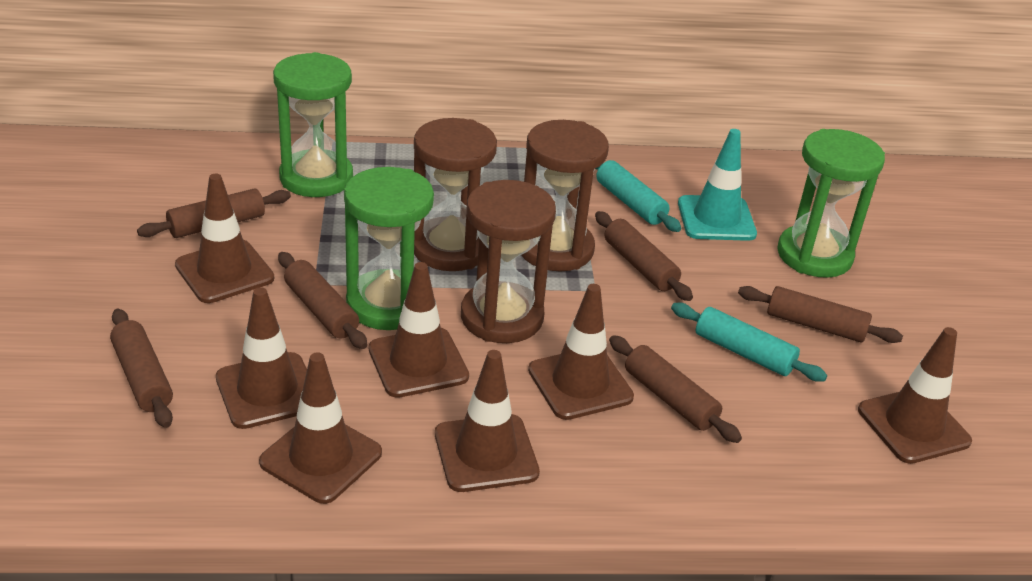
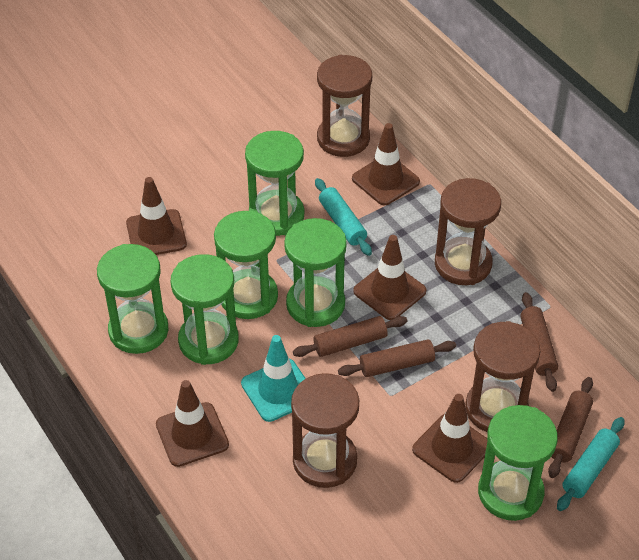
brown hourglass: 3 -> 4
brown rolling pin: 6 -> 4
brown traffic cone: 7 -> 5
green hourglass: 3 -> 6

